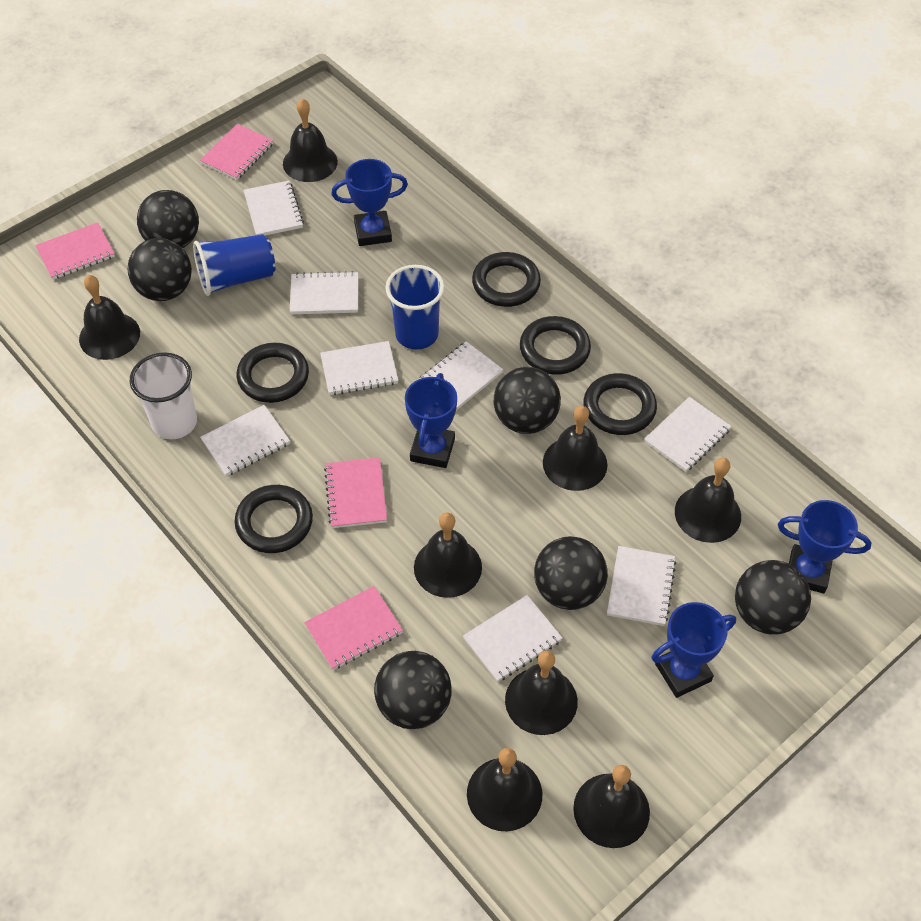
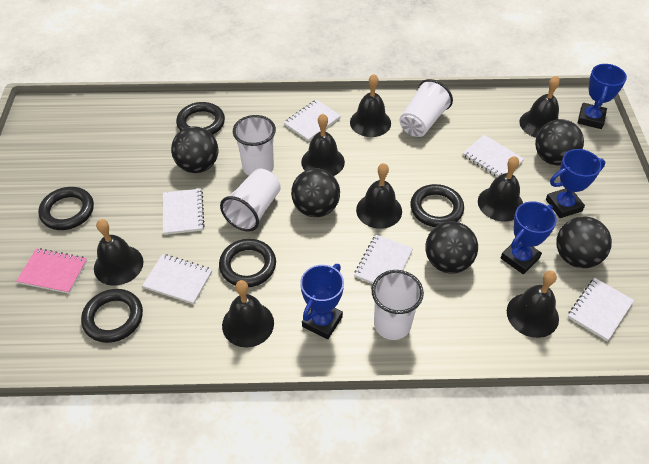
black ball: 6 -> 5
blue cup: 2 -> 0
pink notebook: 4 -> 1
white cup: 1 -> 4
white notebook: 8 -> 6

